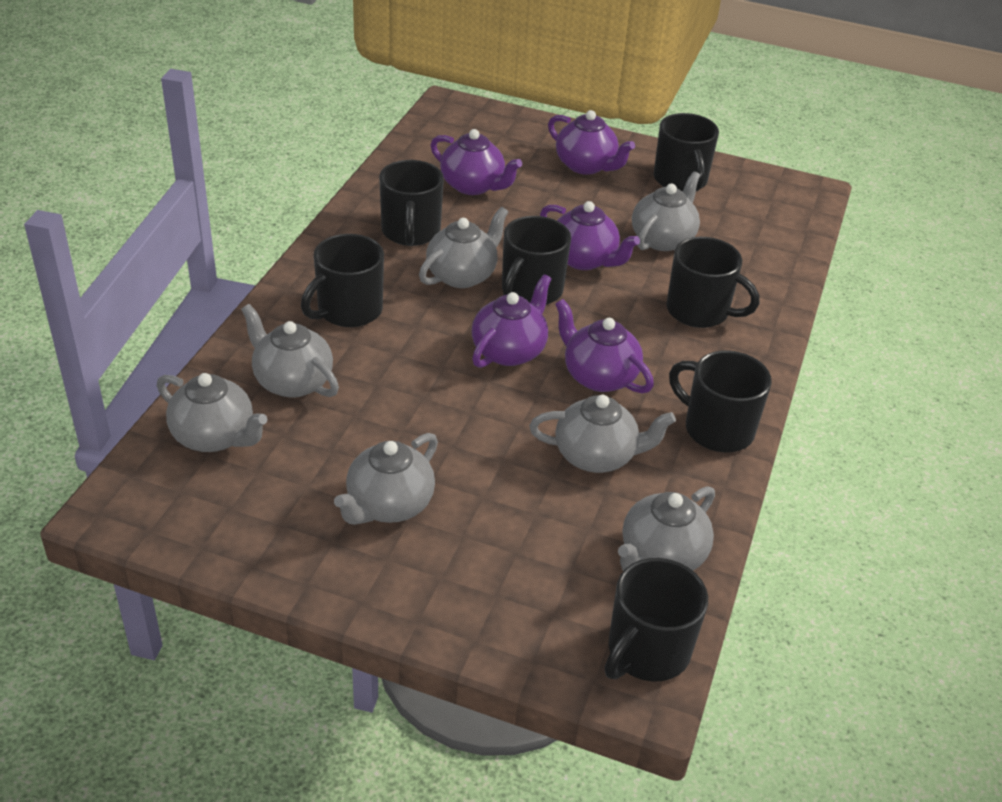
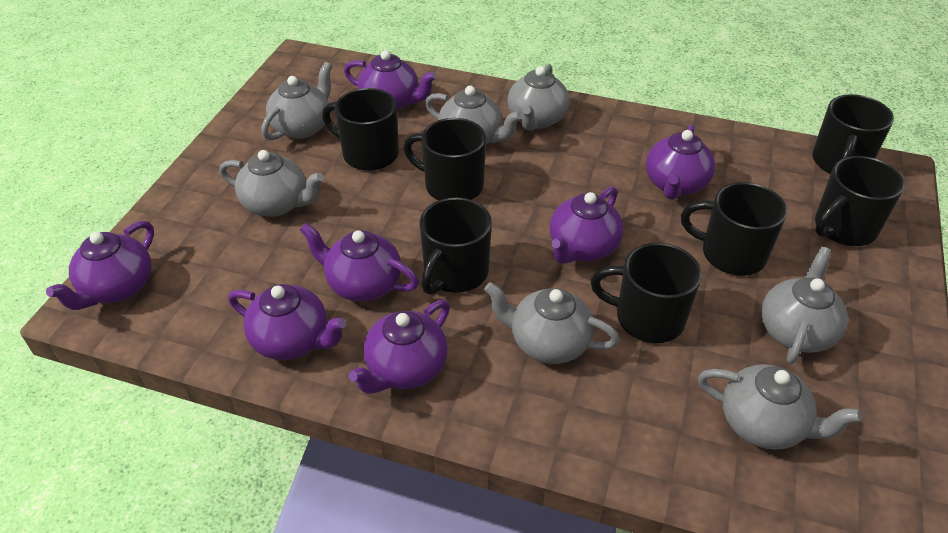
purple teapot: 5 -> 7

